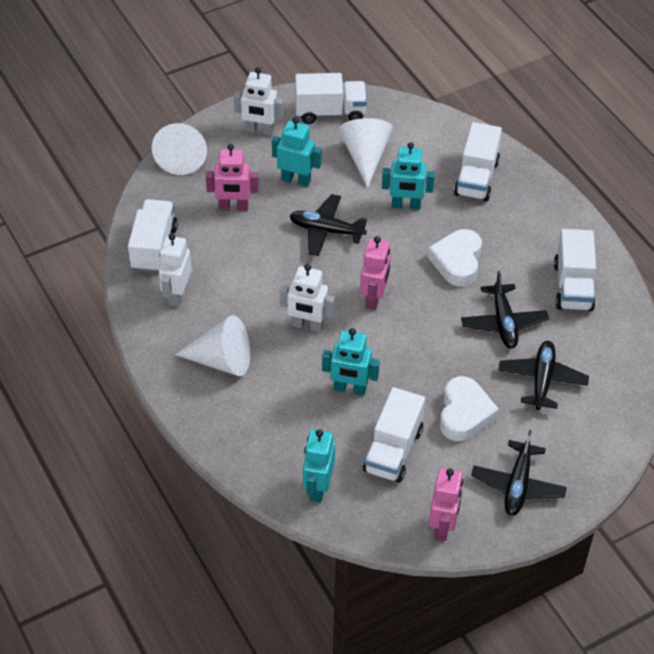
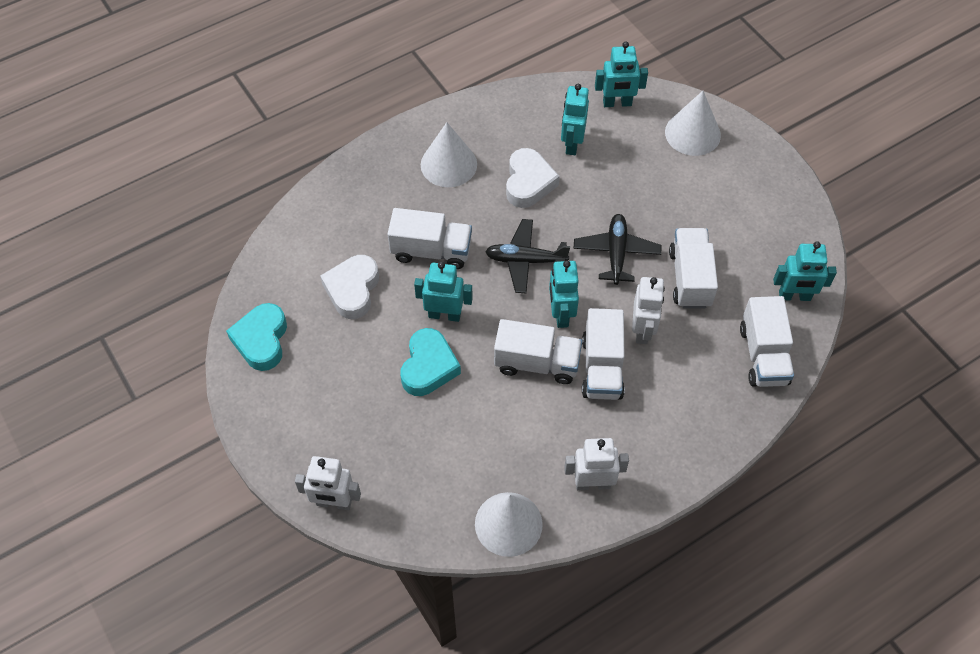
black plane: 4 -> 2
pink robot: 3 -> 0
turquoise heart: 0 -> 2
turquoise robot: 4 -> 5

